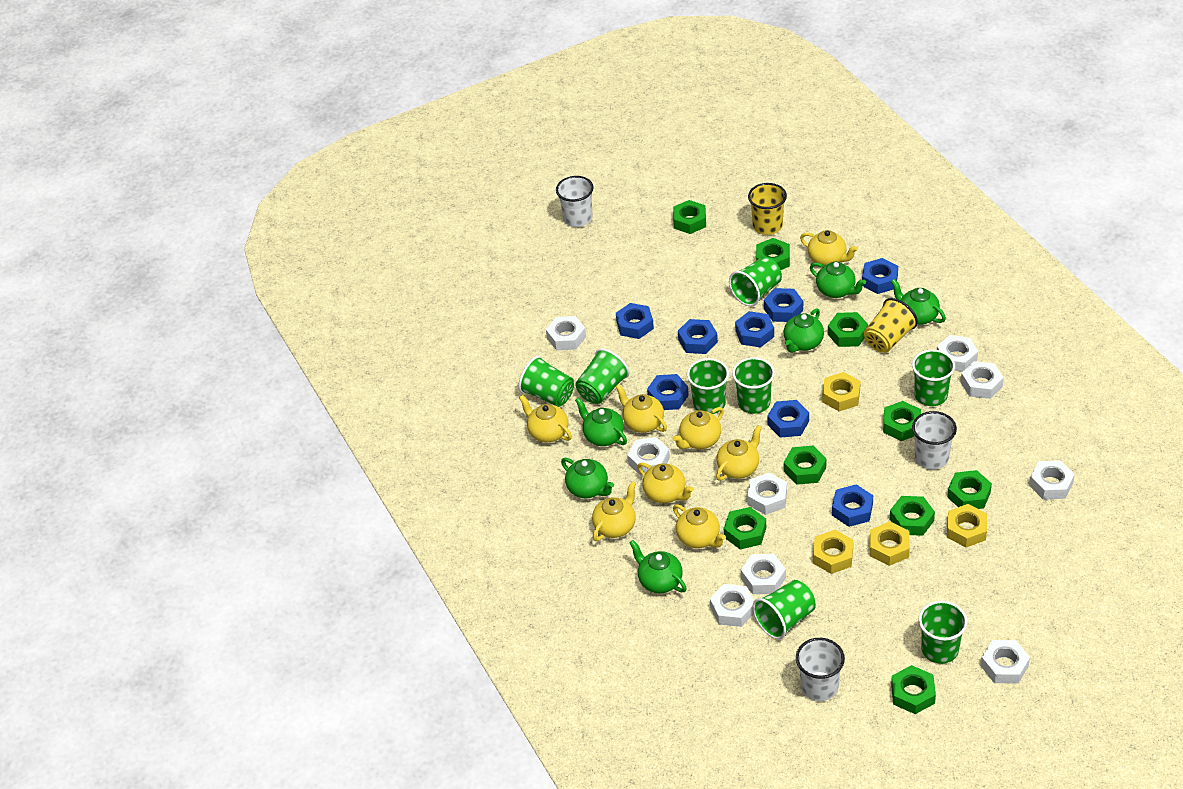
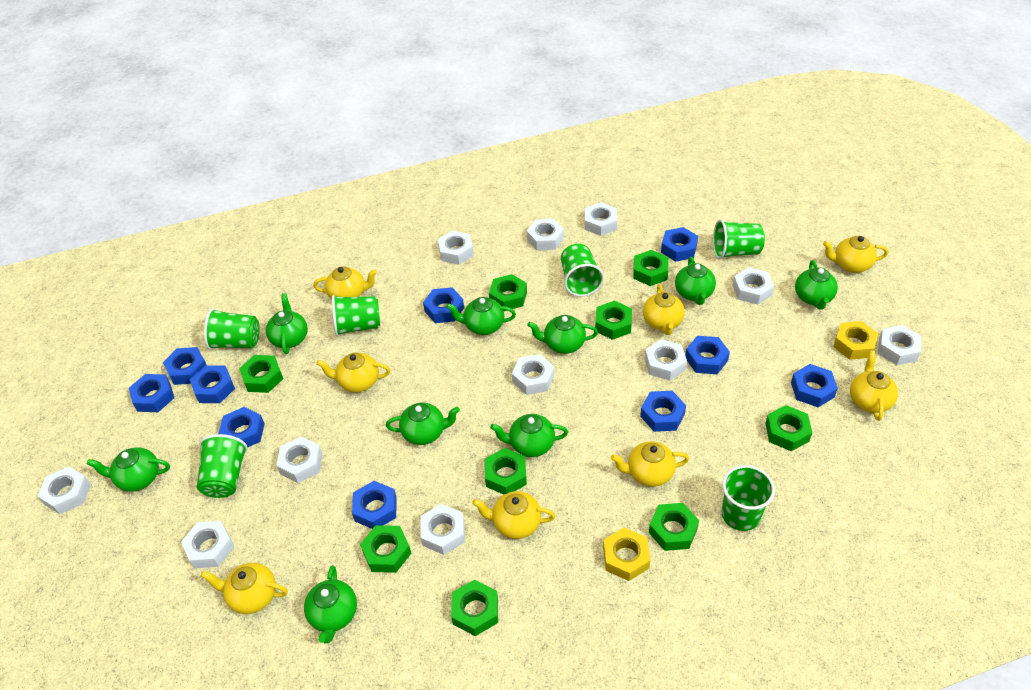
blue nut: 8 -> 10
green cup: 8 -> 6
green teapot: 6 -> 9
white cup: 3 -> 0
white nut: 9 -> 11
yellow cup: 2 -> 0
yellow nut: 4 -> 2

